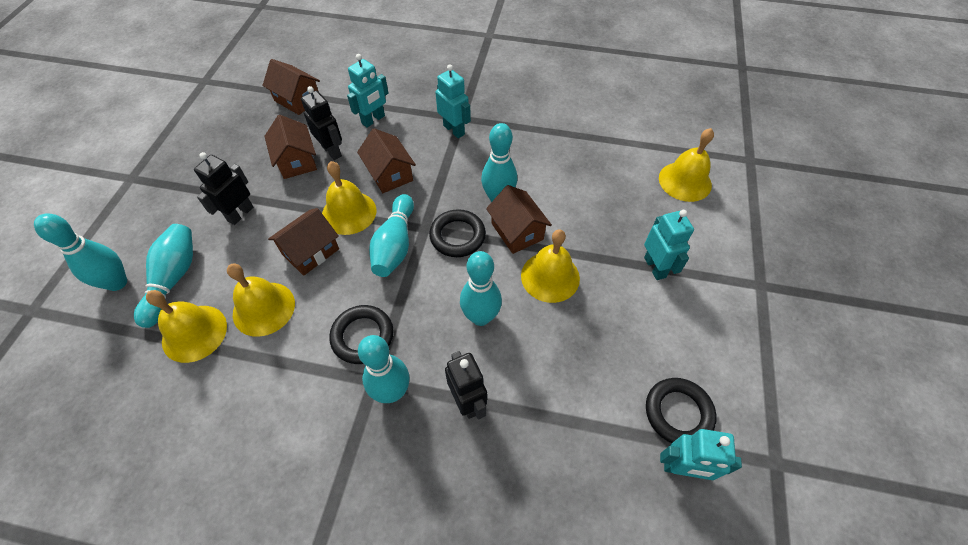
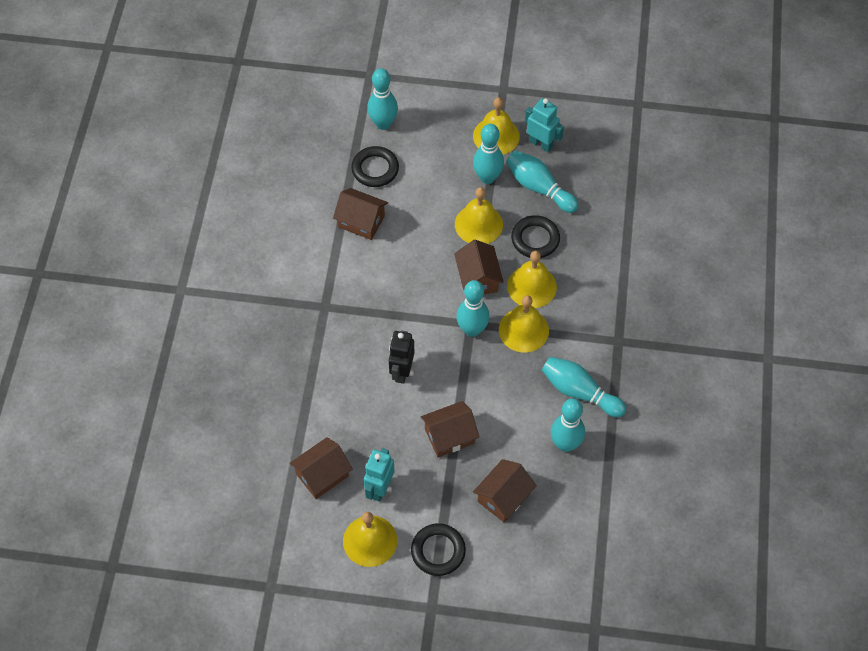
black robot: 3 -> 1
turquoise robot: 4 -> 2

